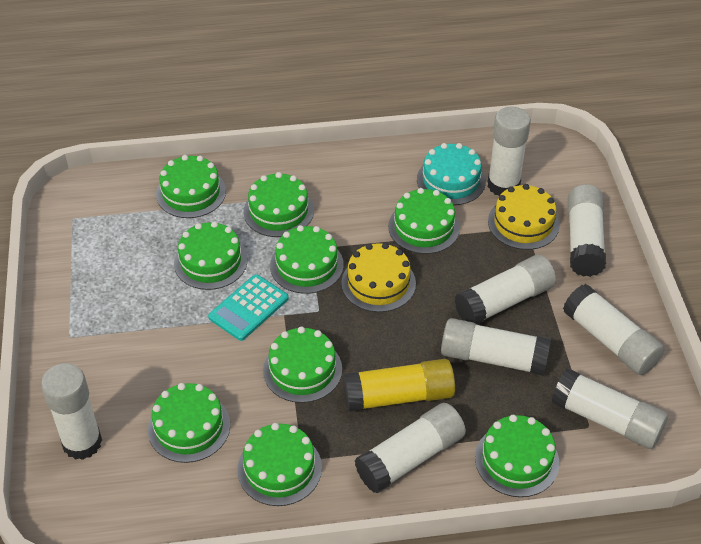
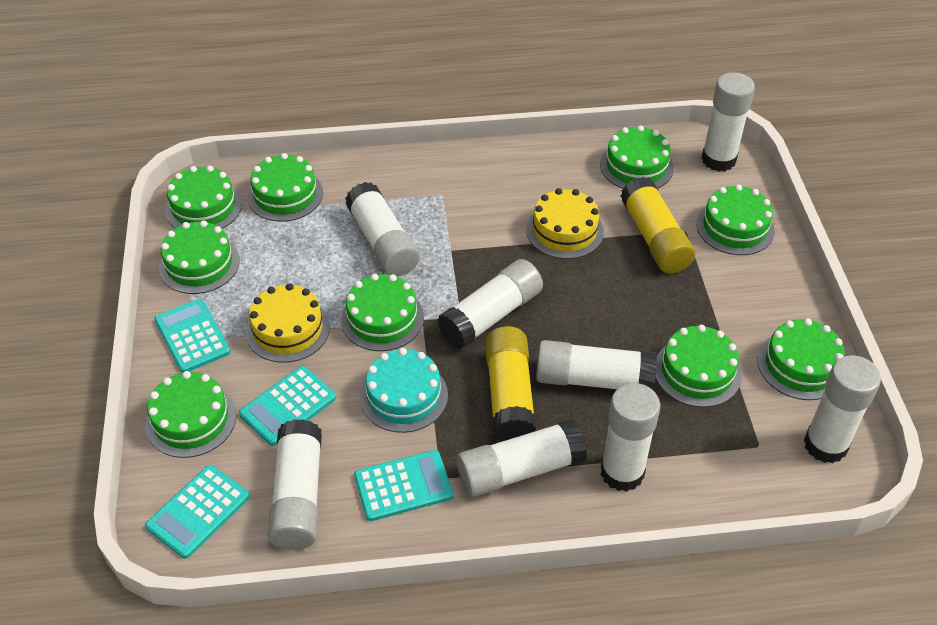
turquoise calculator: 1 -> 4
yellow glue stick: 1 -> 2

